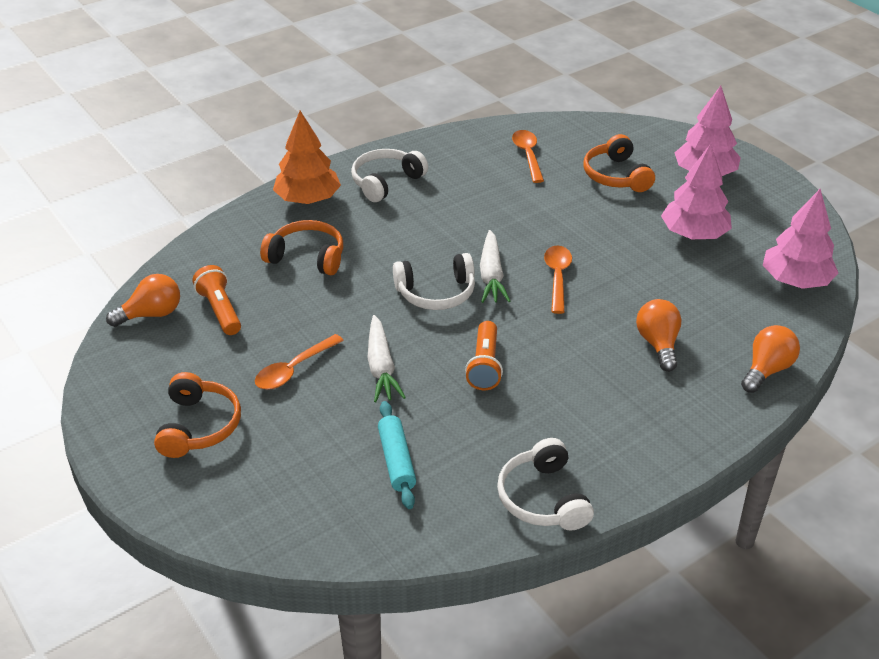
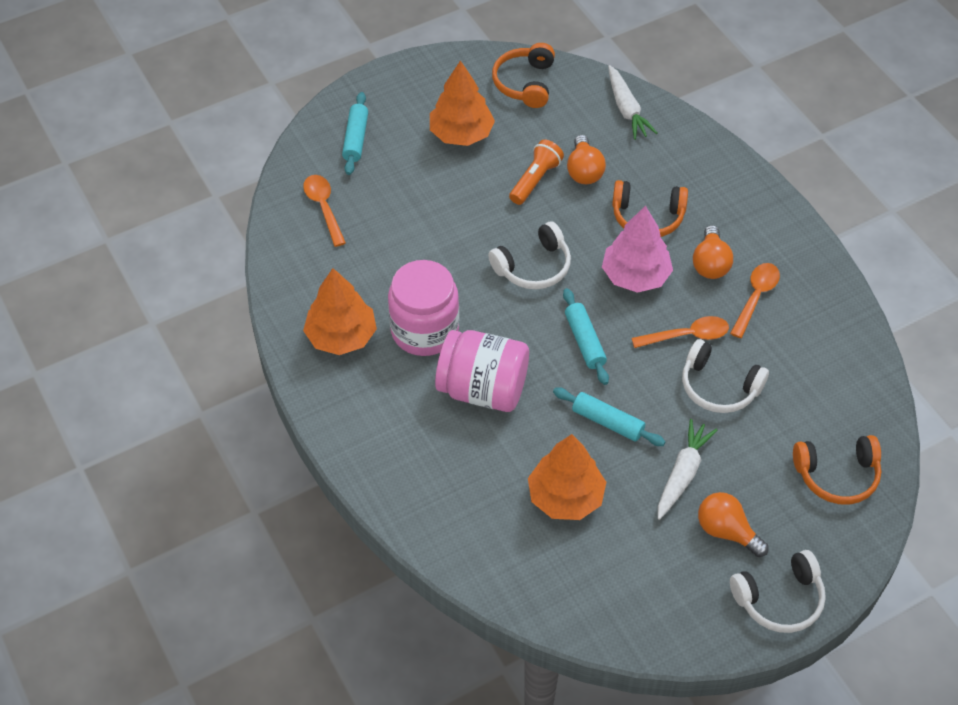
orange flashlight: 2 -> 1
orange tree: 1 -> 3
pink jar: 0 -> 2
pink tree: 3 -> 1
turquoise rolling pin: 1 -> 3

